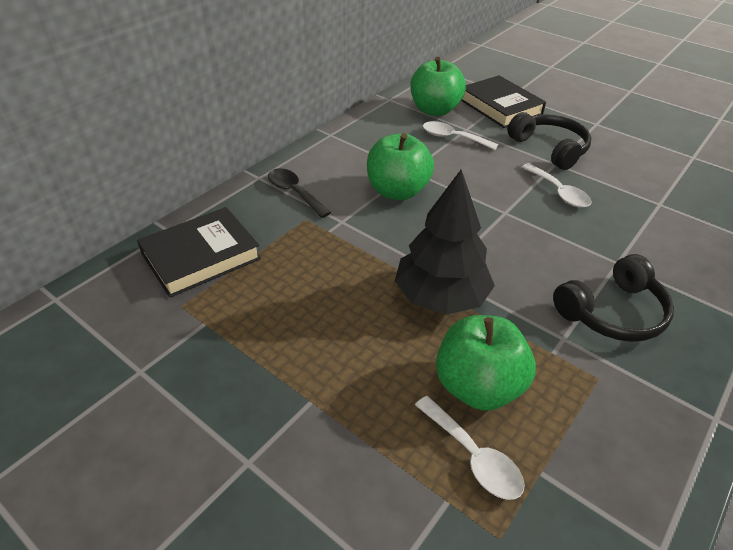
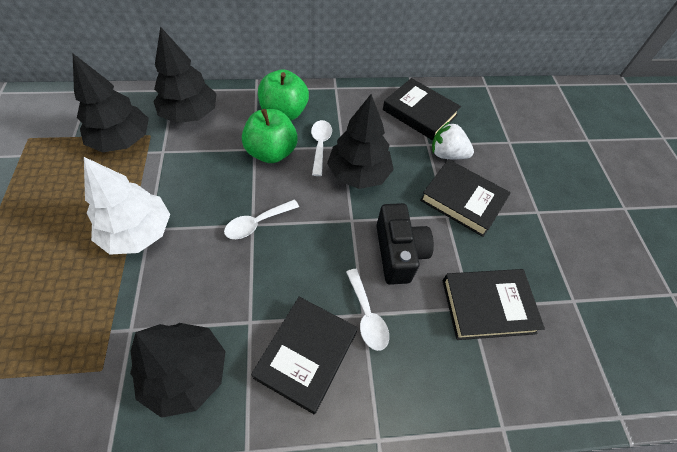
black book: 2 -> 4
black camera: 0 -> 1
black headphones: 2 -> 0
black spoon: 1 -> 0
black tree: 1 -> 4
green apple: 3 -> 2
white strawberry: 0 -> 1
white tree: 0 -> 1

